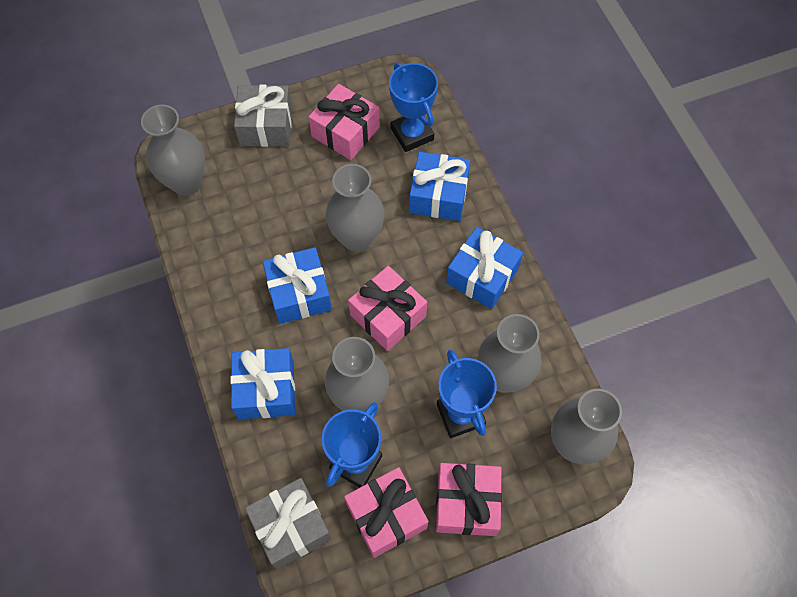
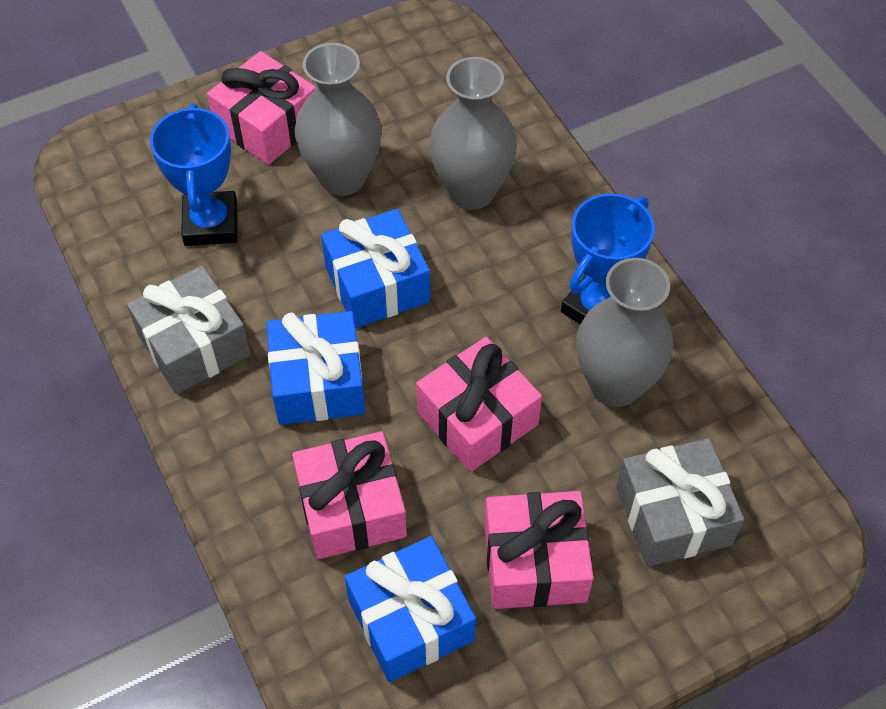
blue gift: 4 -> 3
blue trophy: 3 -> 2
grey vase: 5 -> 3

